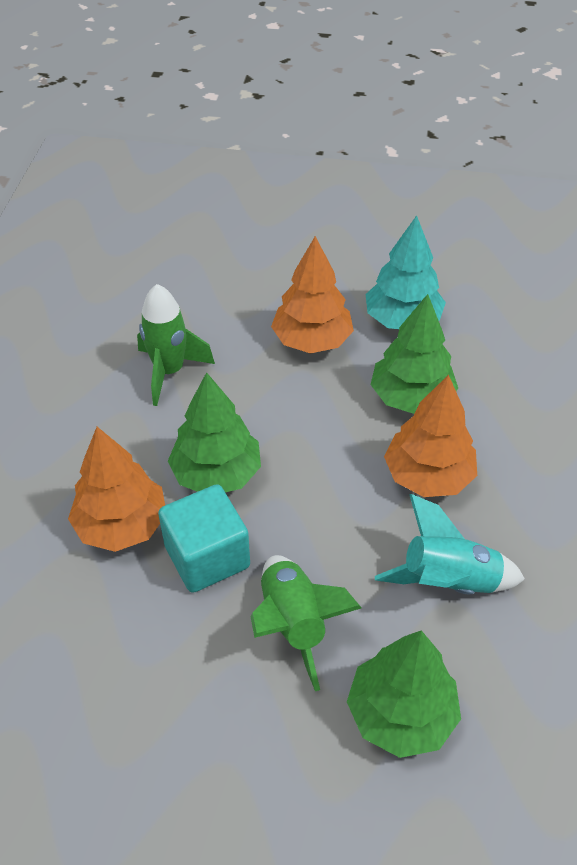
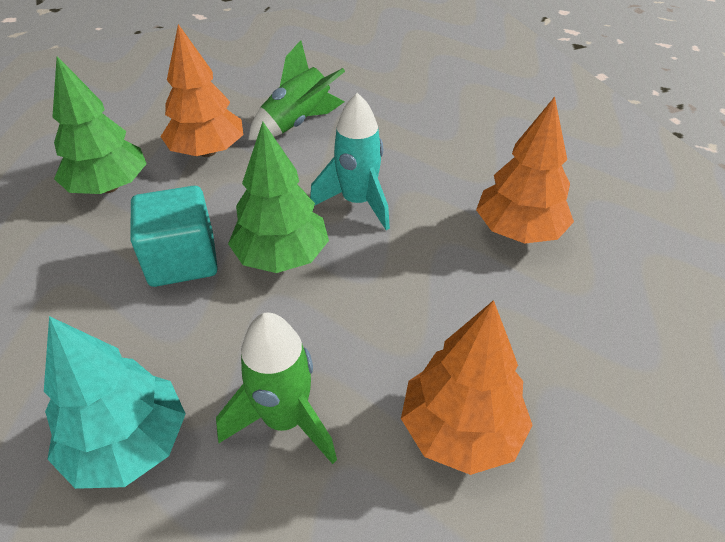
green tree: 3 -> 2

